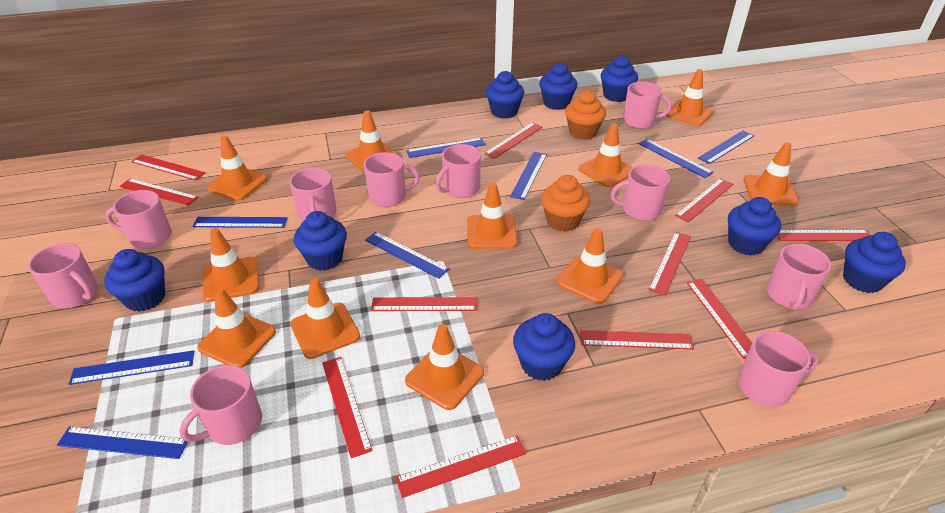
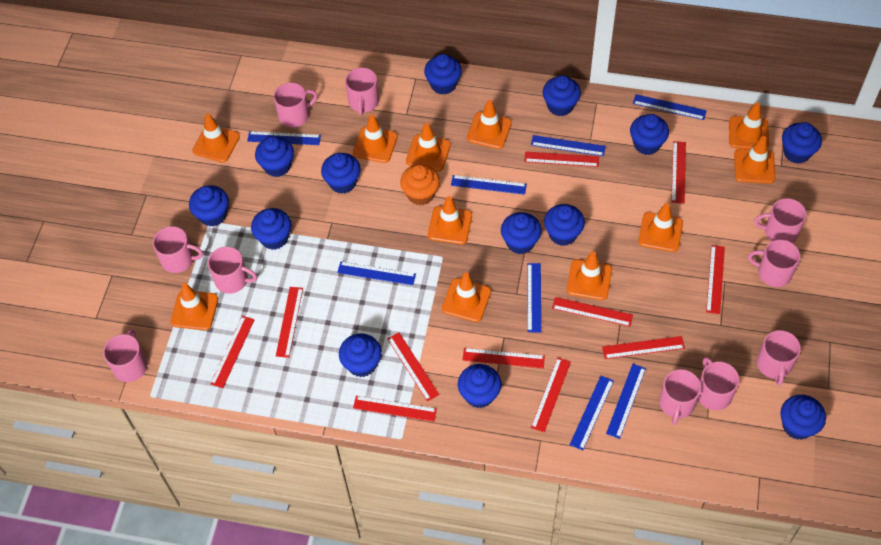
blue cupcake: 8 -> 13
orange cupcake: 2 -> 1

